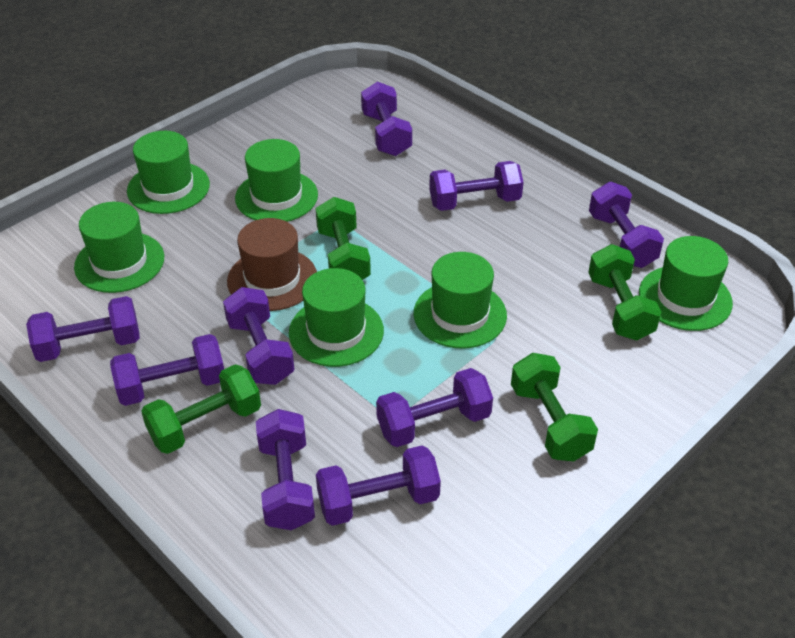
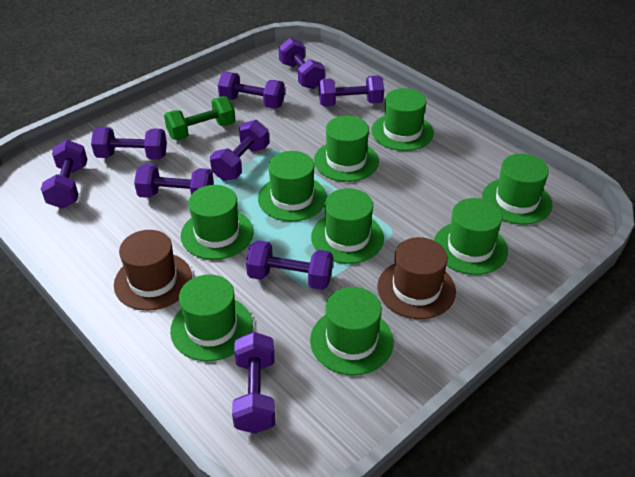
brown hat: 1 -> 2
green dumbbell: 4 -> 1
green hat: 6 -> 9

